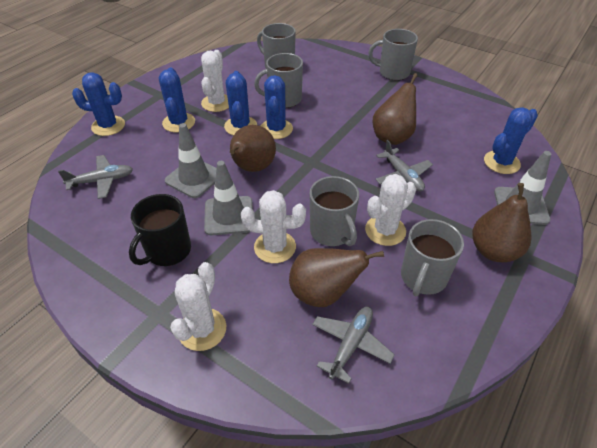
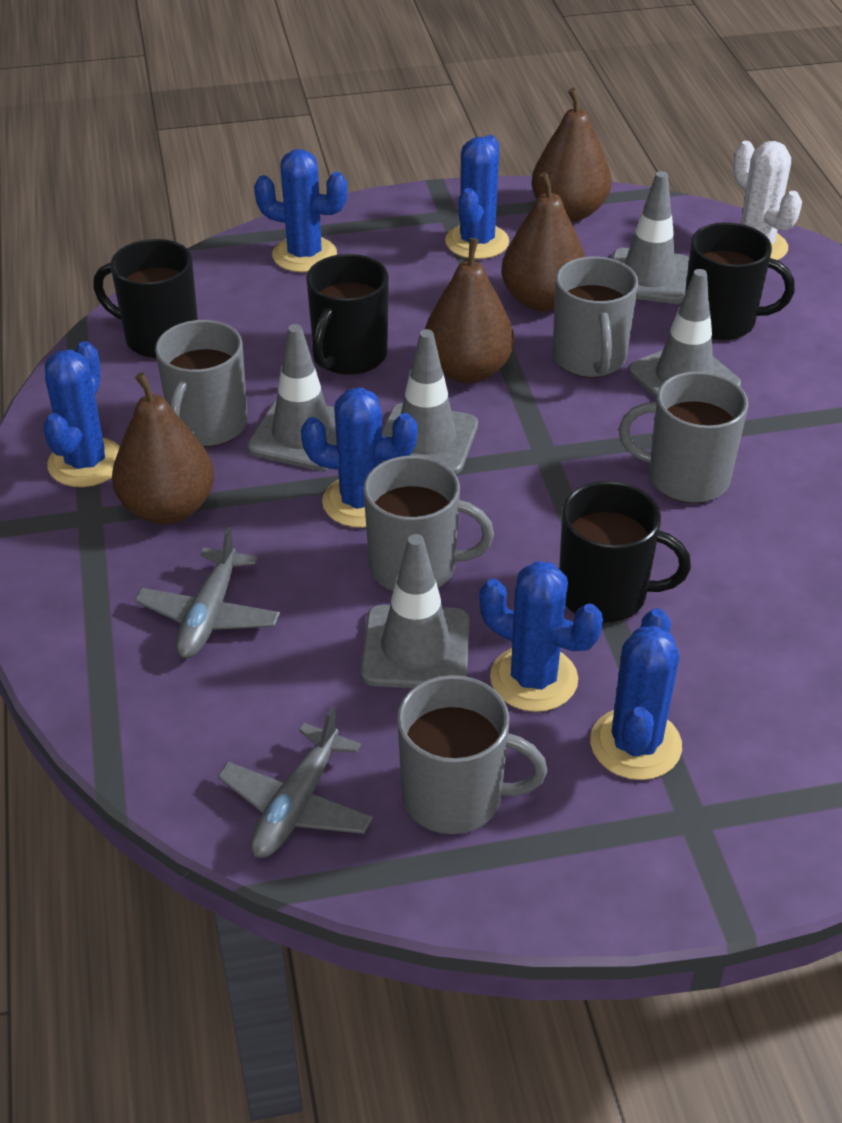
black mug: 1 -> 4
blue cactus: 5 -> 6
grey plane: 3 -> 2
grey traffic cone: 3 -> 5
white cactus: 4 -> 1

